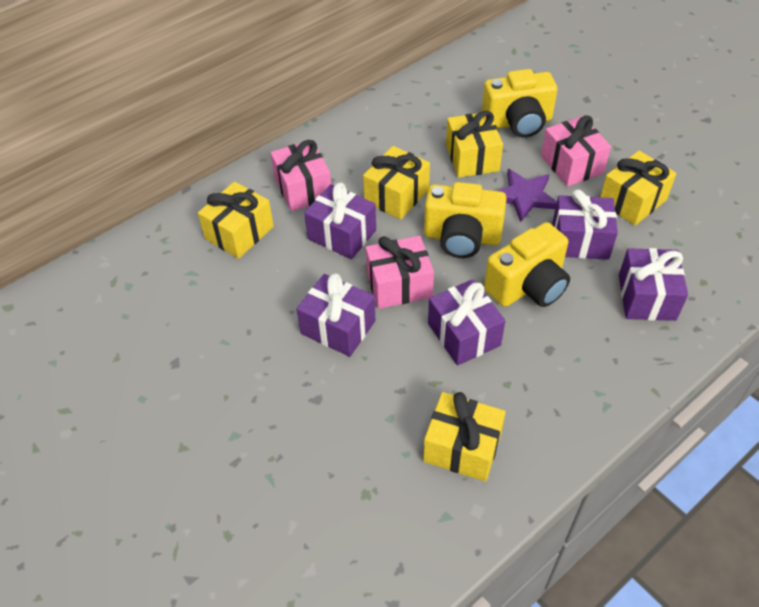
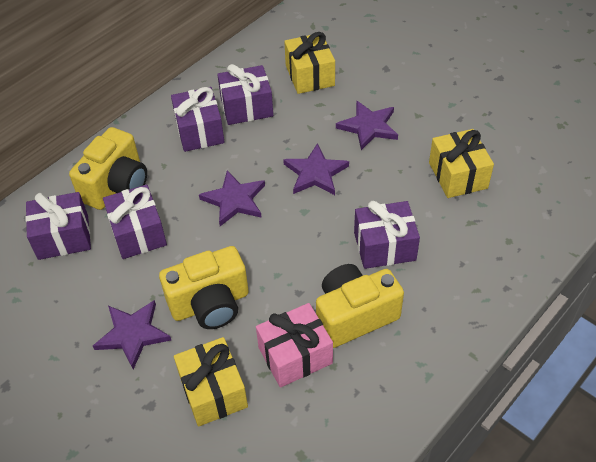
pink gift: 3 -> 1
purple star: 1 -> 4
yellow gift: 5 -> 3

